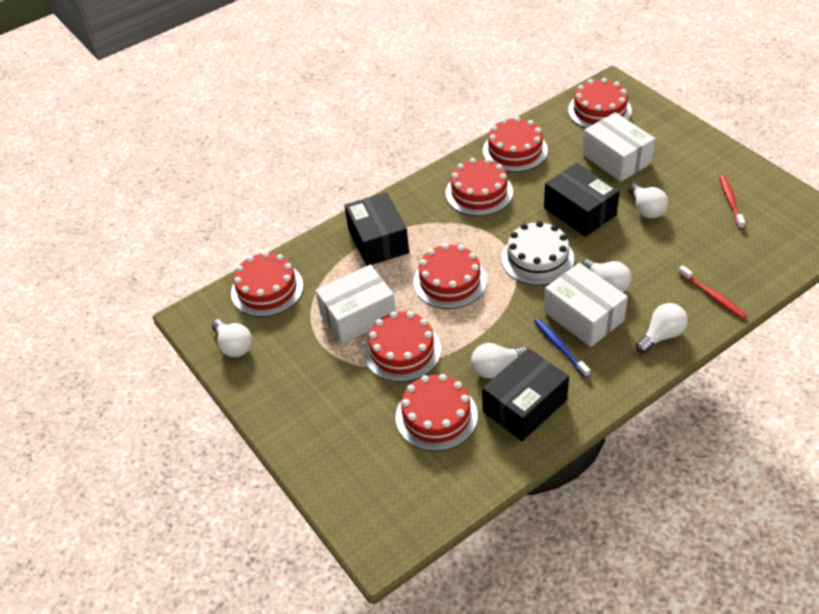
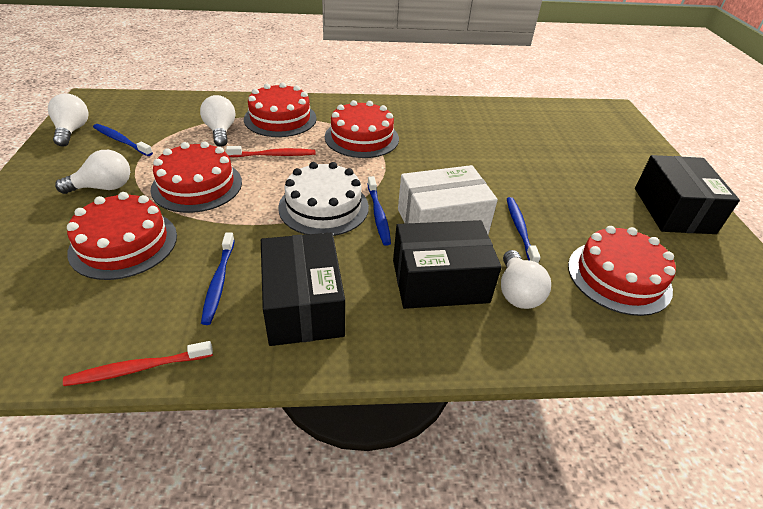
blue toothbrush: 1 -> 4
red cake: 7 -> 5
white box: 3 -> 1
white light bulb: 5 -> 4

